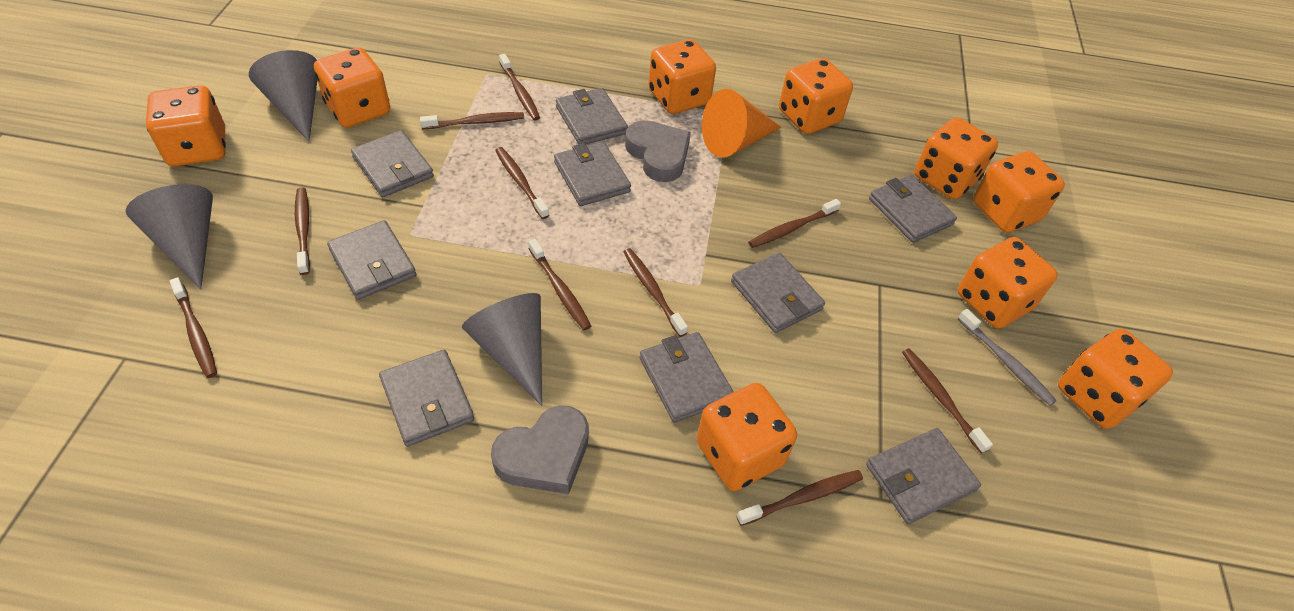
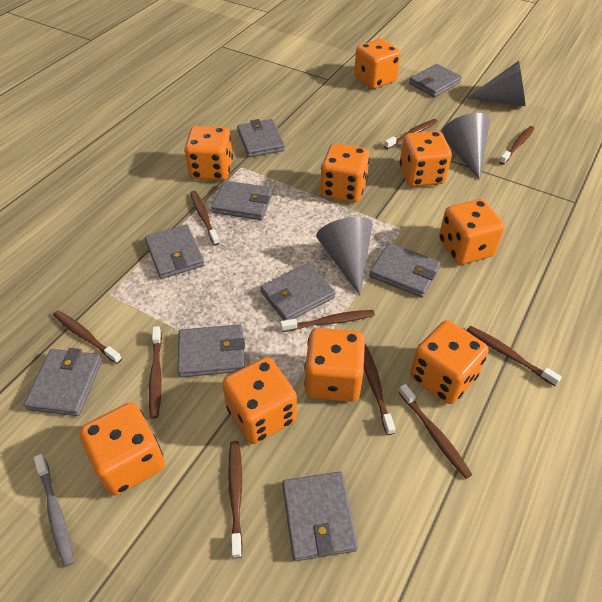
grey heart: 2 -> 0
orange cone: 1 -> 0

